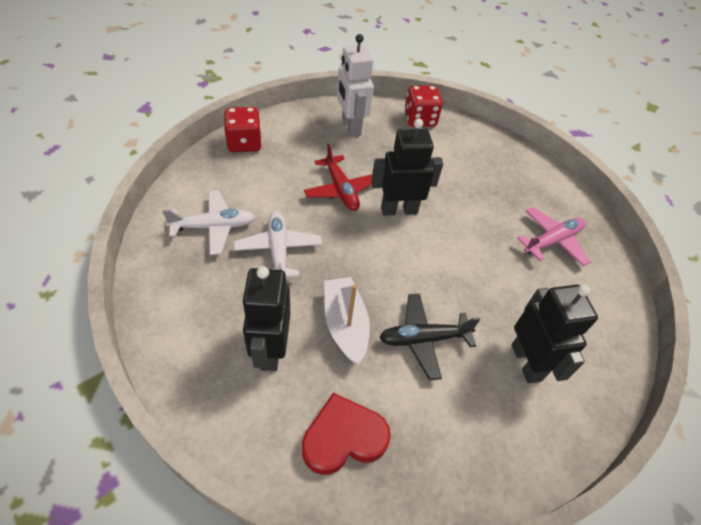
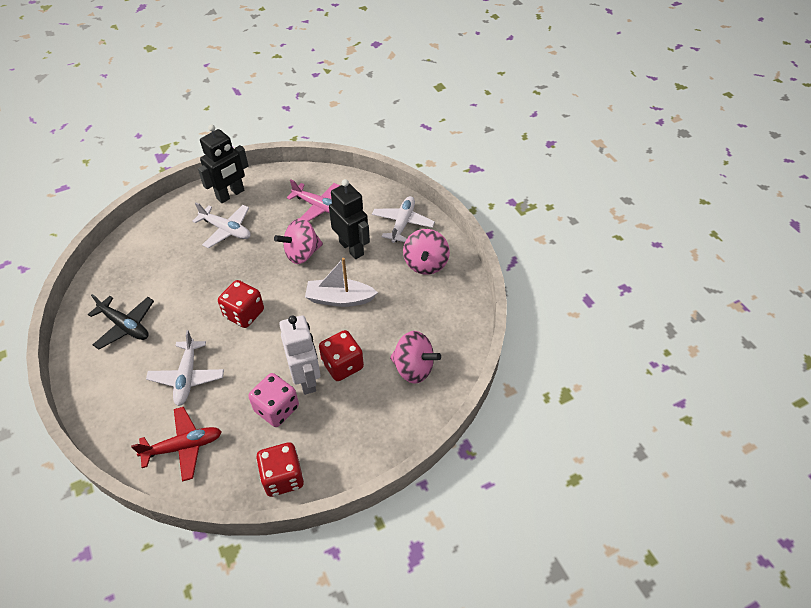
black robot: 3 -> 2
pink dice: 0 -> 1
pink spinning top: 0 -> 3
red dice: 2 -> 3
red heart: 1 -> 0
white plane: 2 -> 3

